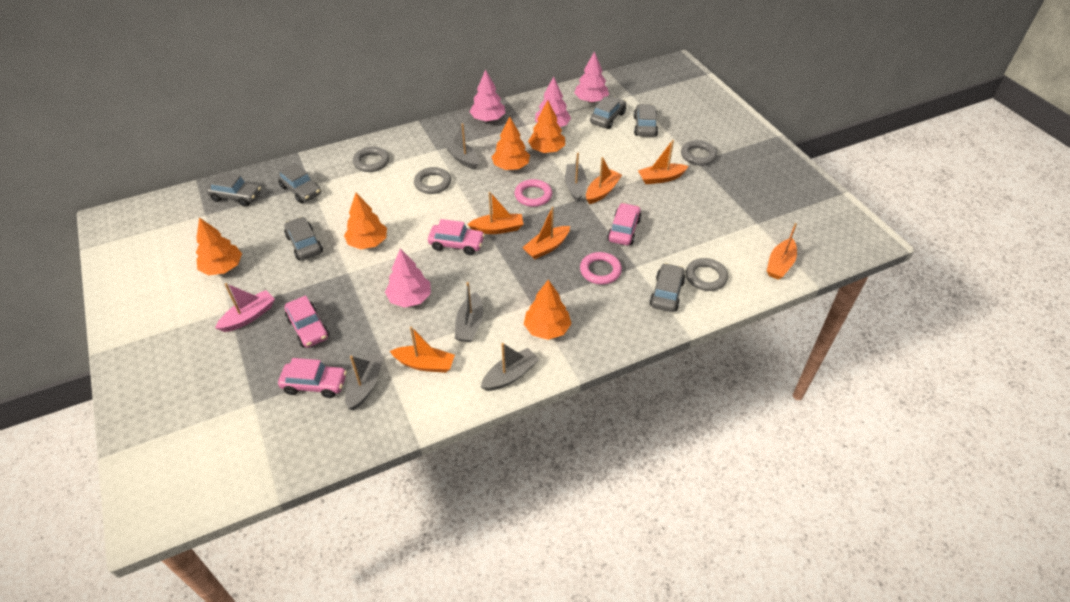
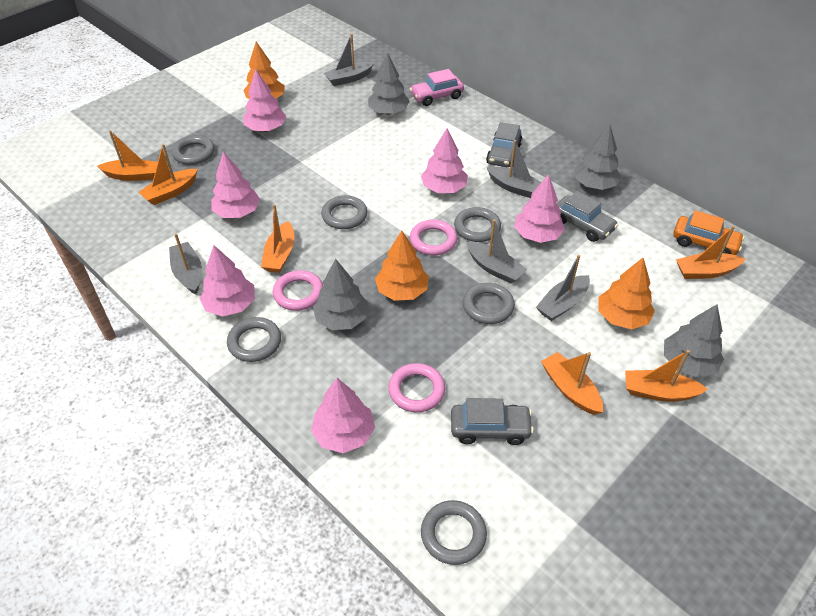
grey car: 6 -> 3
grey ring: 4 -> 6
grey tree: 0 -> 4
orange car: 0 -> 1
orange tree: 5 -> 3
pink boat: 1 -> 0
pink car: 4 -> 1
pink ring: 2 -> 3
pink tree: 4 -> 6

